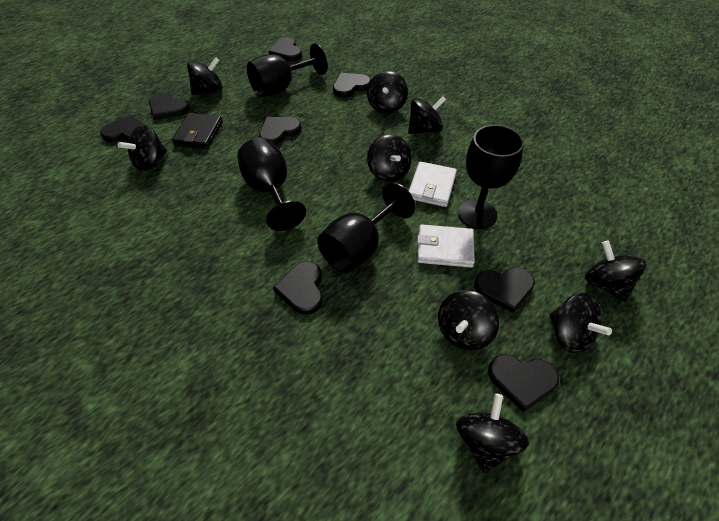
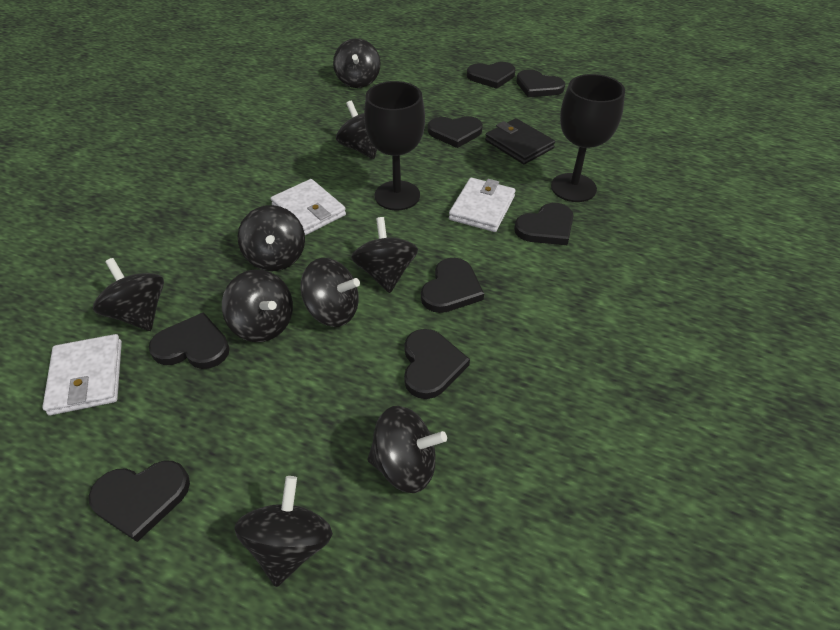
black goblet: 4 -> 2
white wallet: 2 -> 3

